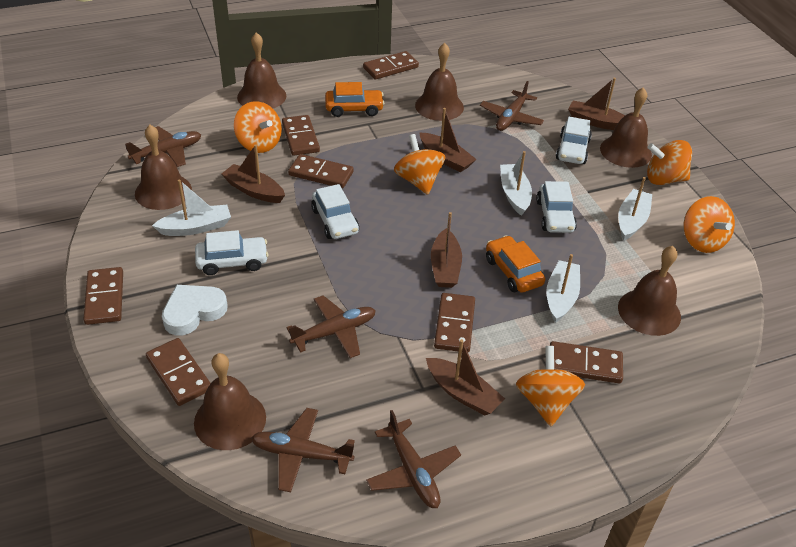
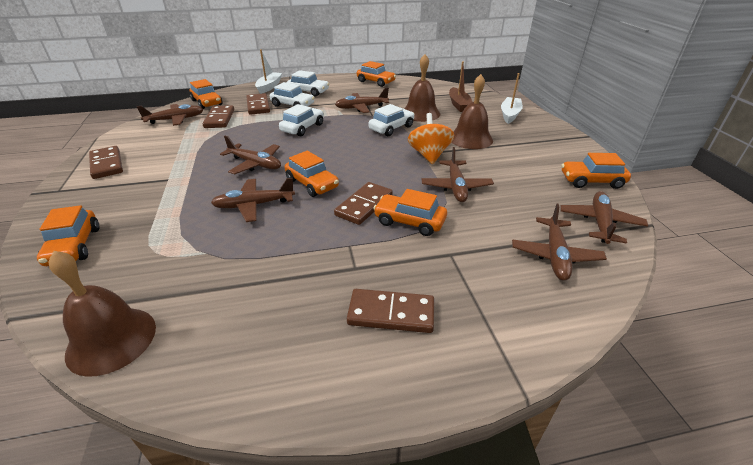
brown bell: 6 -> 3
brown boat: 5 -> 1
brown domino: 7 -> 5
brown plane: 5 -> 7
orange car: 2 -> 6
orange spinning top: 5 -> 1
white boat: 4 -> 2
white heart: 1 -> 0

